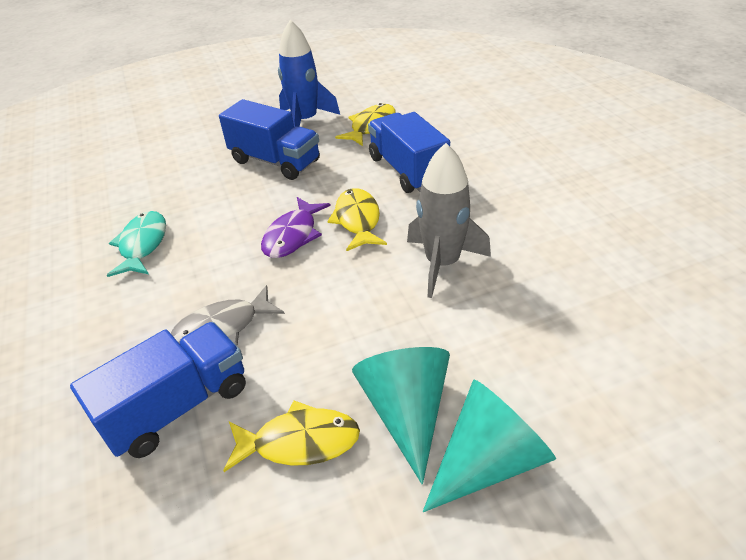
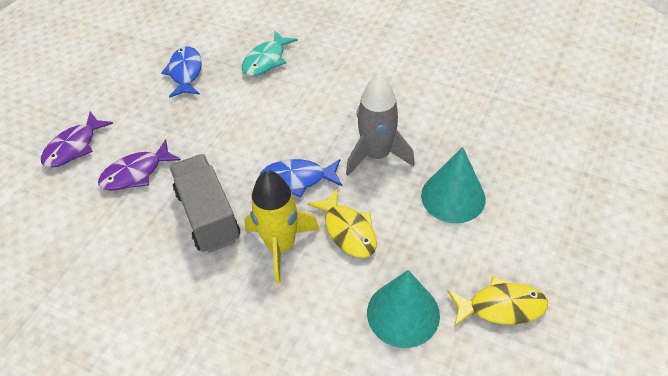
blue fish: 0 -> 2
blue rocket: 1 -> 0
blue truck: 3 -> 0
grey fish: 1 -> 0
grey truck: 0 -> 1
purple fish: 1 -> 2
yellow fish: 3 -> 2
yellow rocket: 0 -> 1

